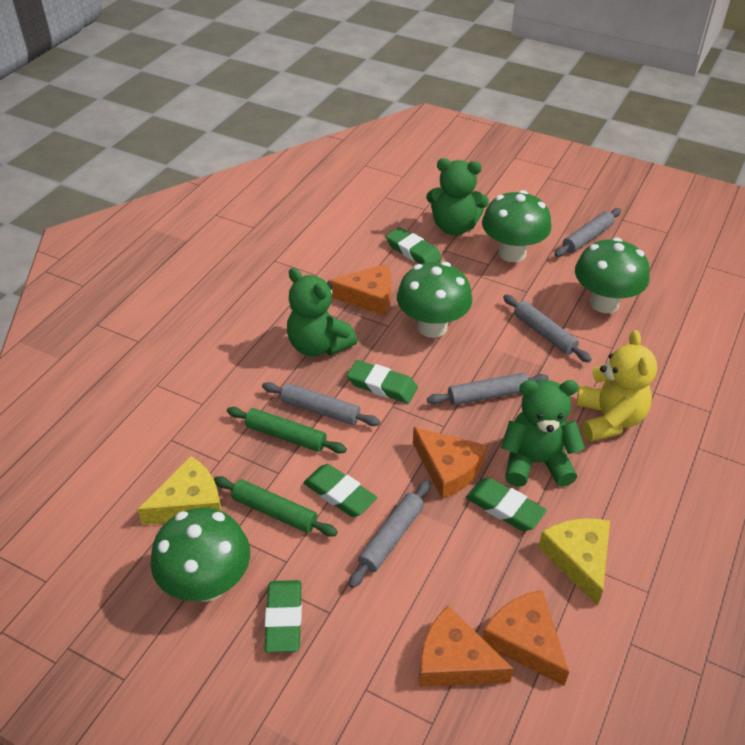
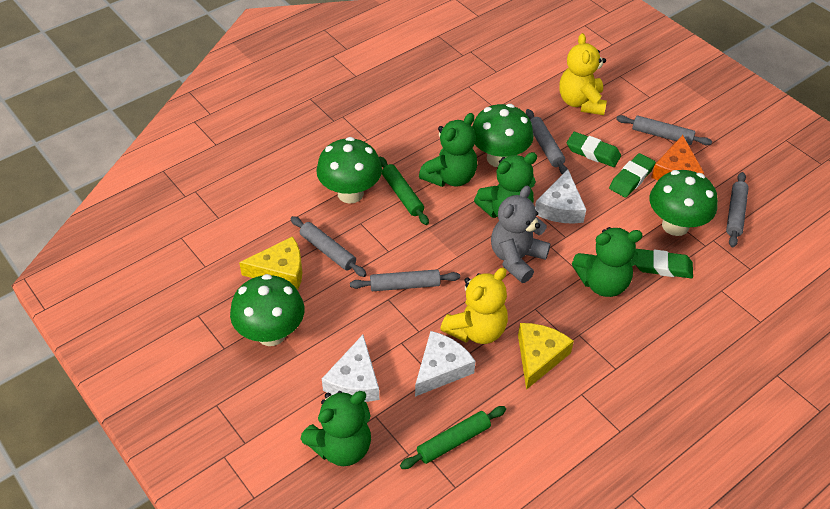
green eraser: 5 -> 3
green teddy bear: 3 -> 4
grey teddy bear: 0 -> 1
orange cheese: 4 -> 1
white cheese: 0 -> 3
yellow teddy bear: 1 -> 2

